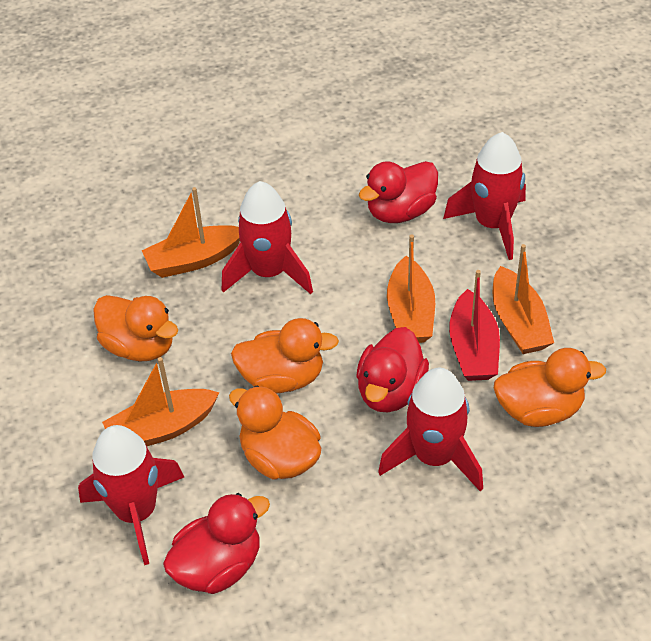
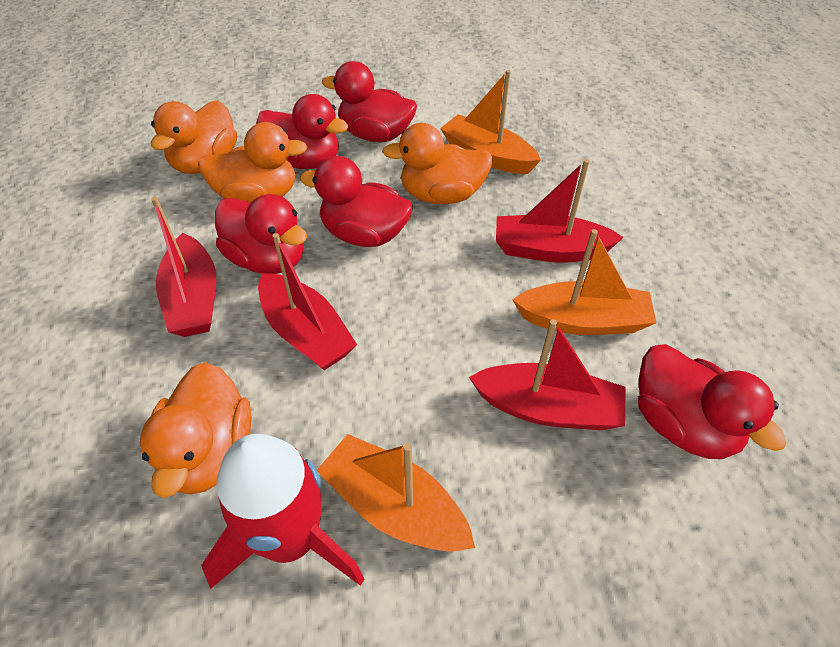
orange boat: 4 -> 3
red boat: 1 -> 4
red duck: 3 -> 5
red rocket: 4 -> 1

